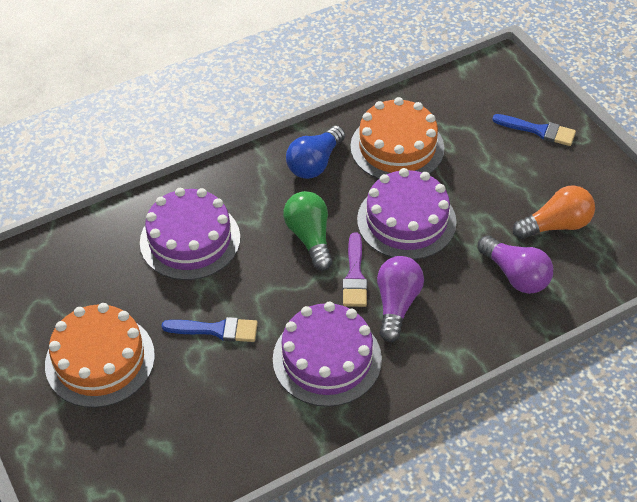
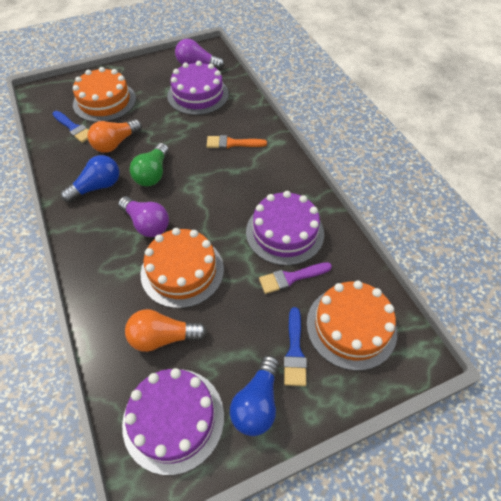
blue light bulb: 1 -> 2
orange brush: 0 -> 1
orange cake: 2 -> 3
orange light bulb: 1 -> 2

